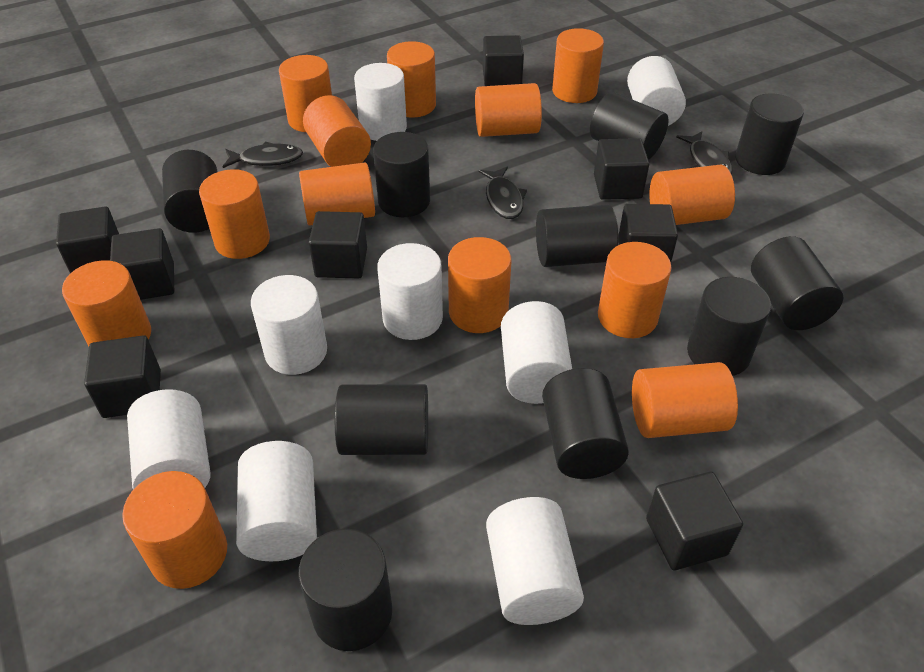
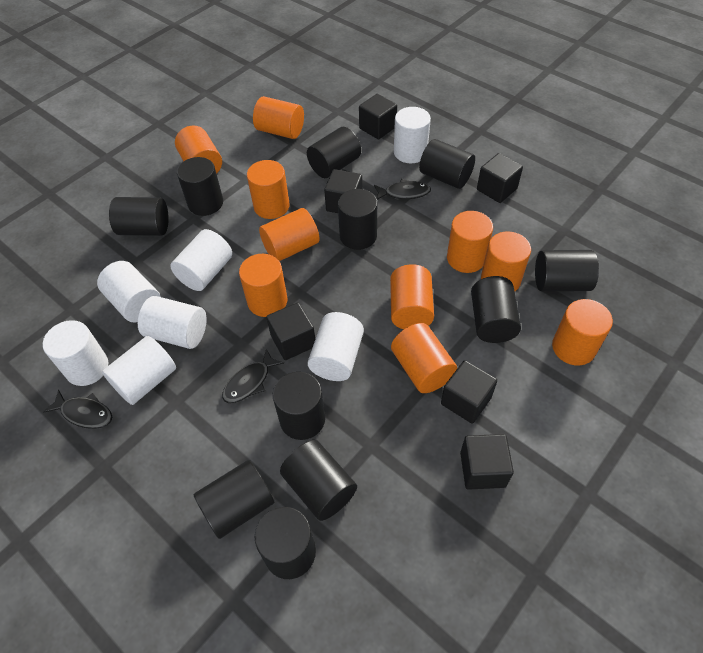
black cube: 8 -> 6
black cylinder: 10 -> 11
orange cylinder: 13 -> 10
white cylinder: 8 -> 7

